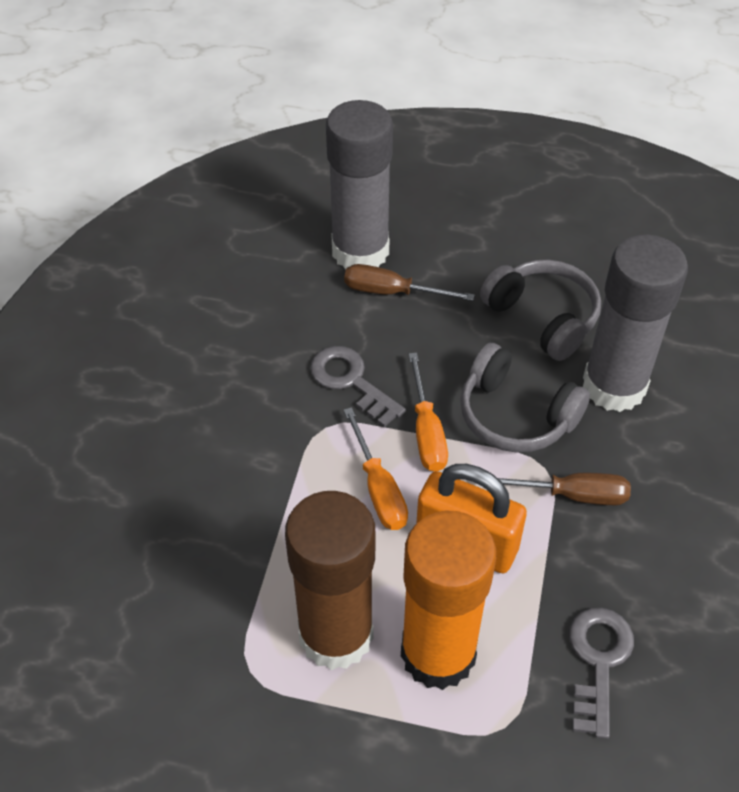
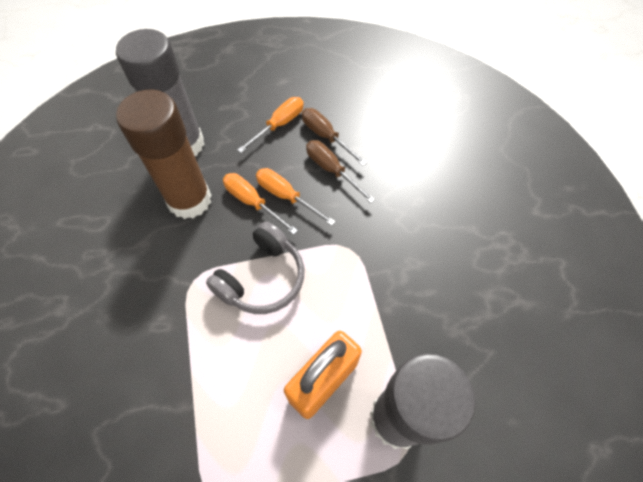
grey headphones: 2 -> 1
grey key: 2 -> 0
orange glue stick: 1 -> 0
orange screwdriver: 2 -> 3

